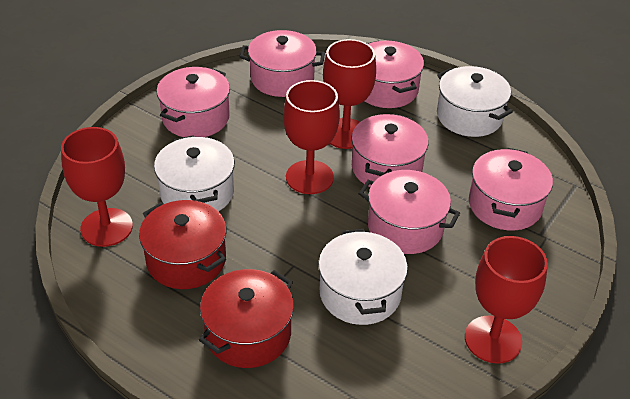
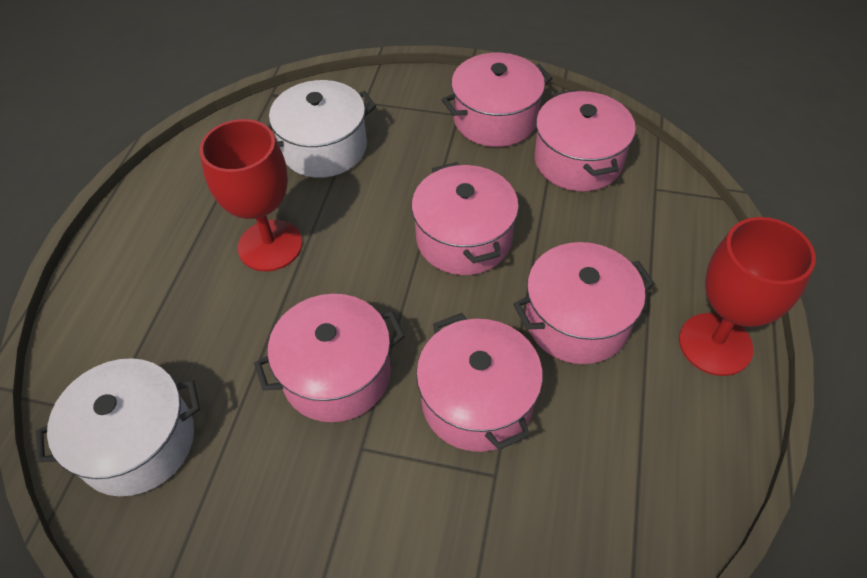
red goblet: 4 -> 2
red pot: 2 -> 0
white pot: 3 -> 2

